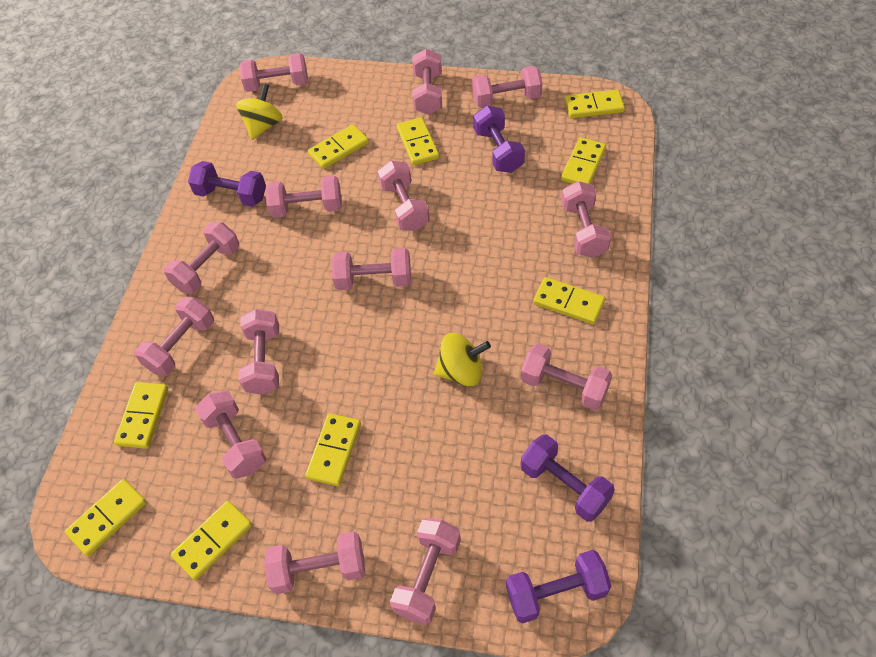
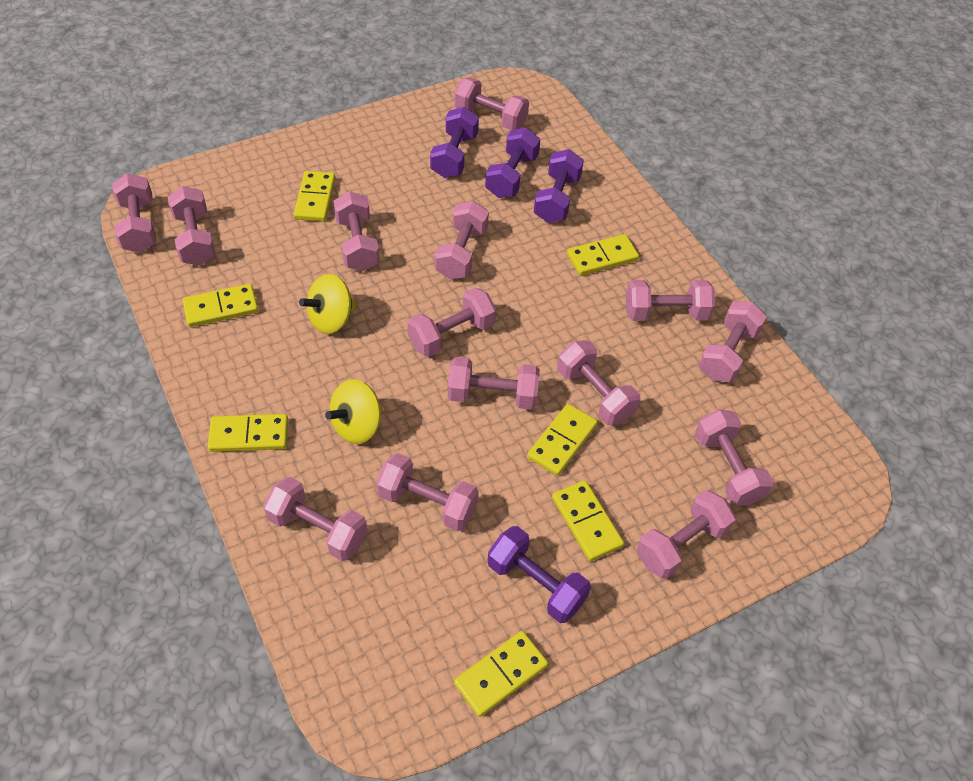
yellow domino: 9 -> 7

